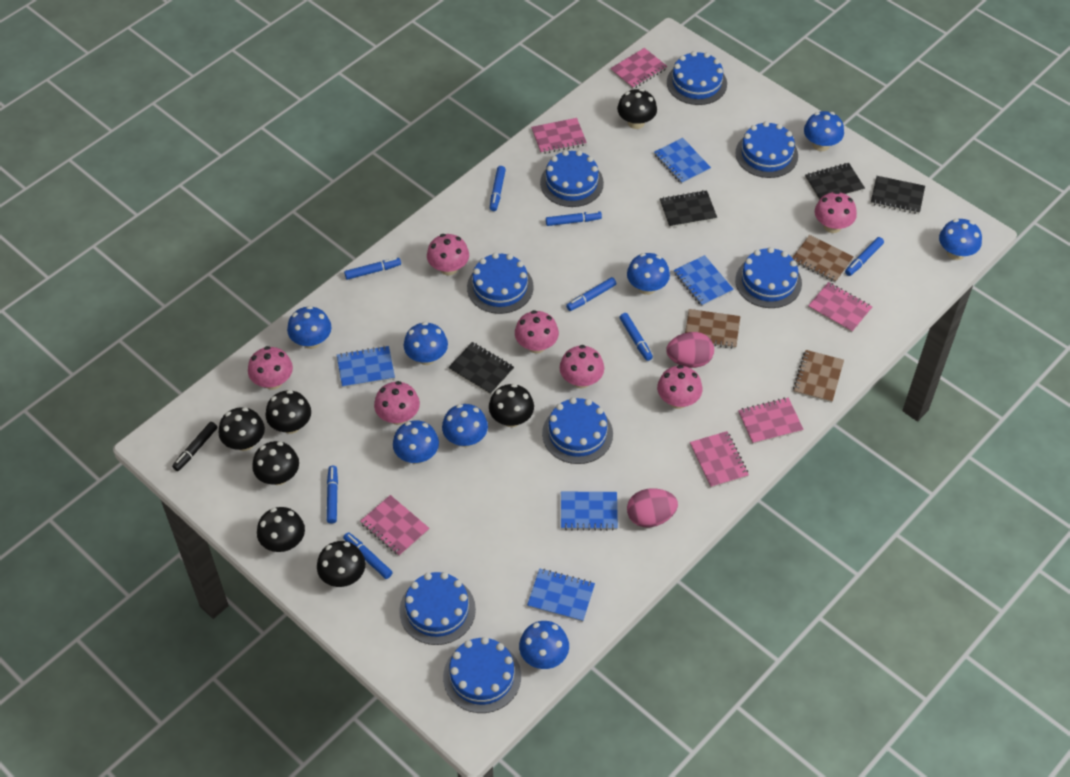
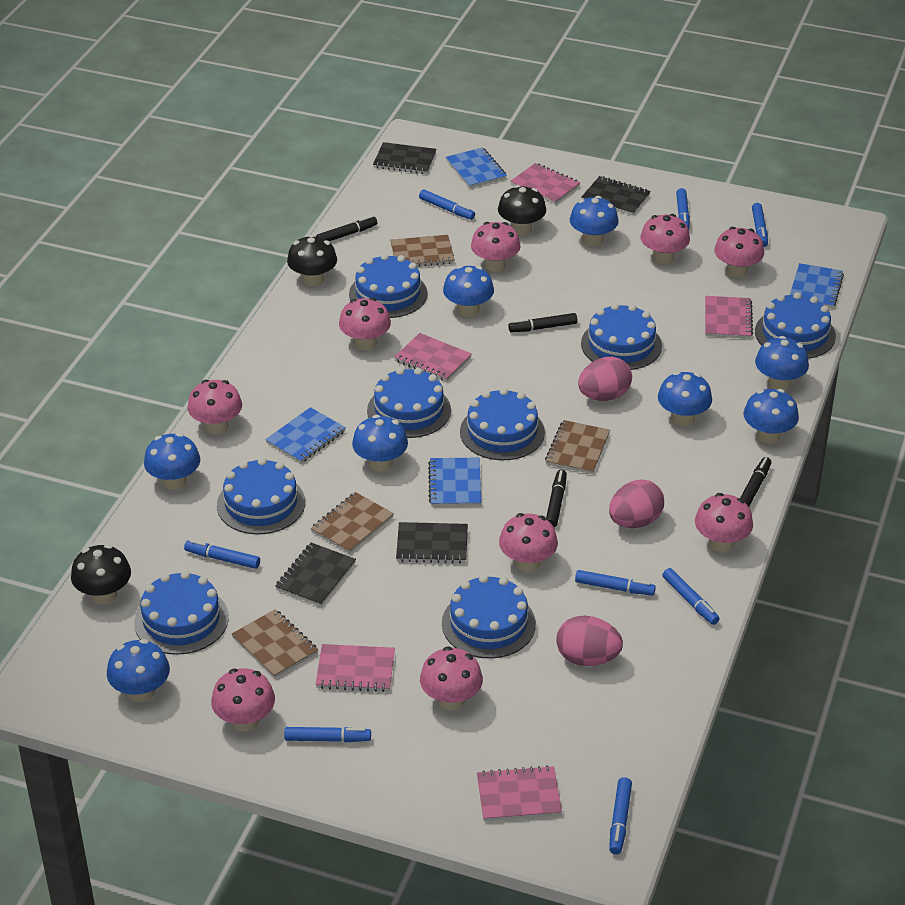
black marker: 1 -> 4
black mushroom: 7 -> 3
blue notebook: 5 -> 4
brown notebook: 3 -> 4
pink egg: 2 -> 3
pink mushroom: 7 -> 9
pink notebook: 6 -> 5

